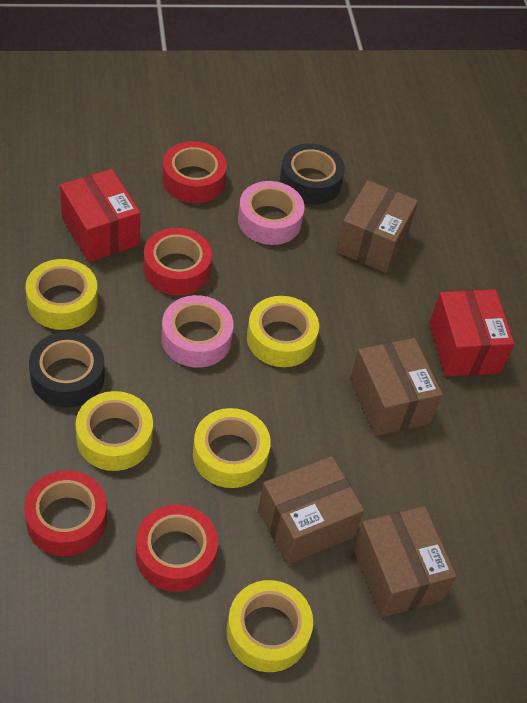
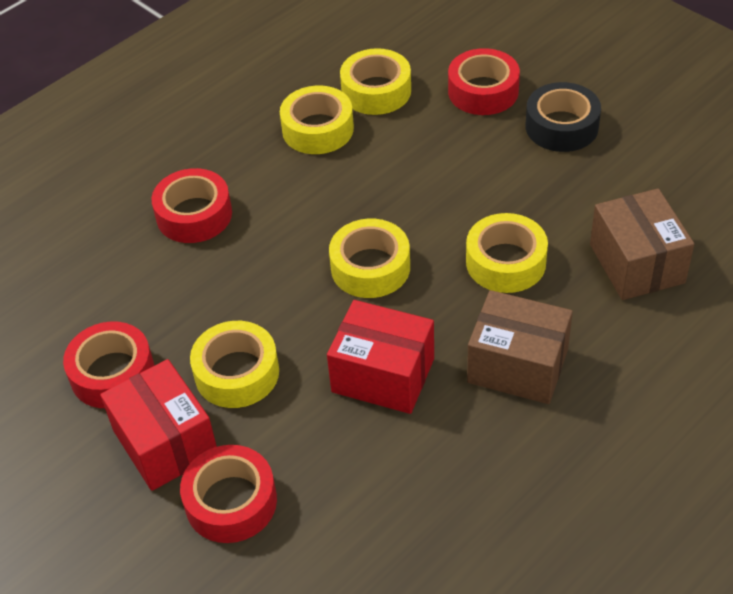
black tape: 2 -> 1
brown box: 4 -> 2
pink tape: 2 -> 0

